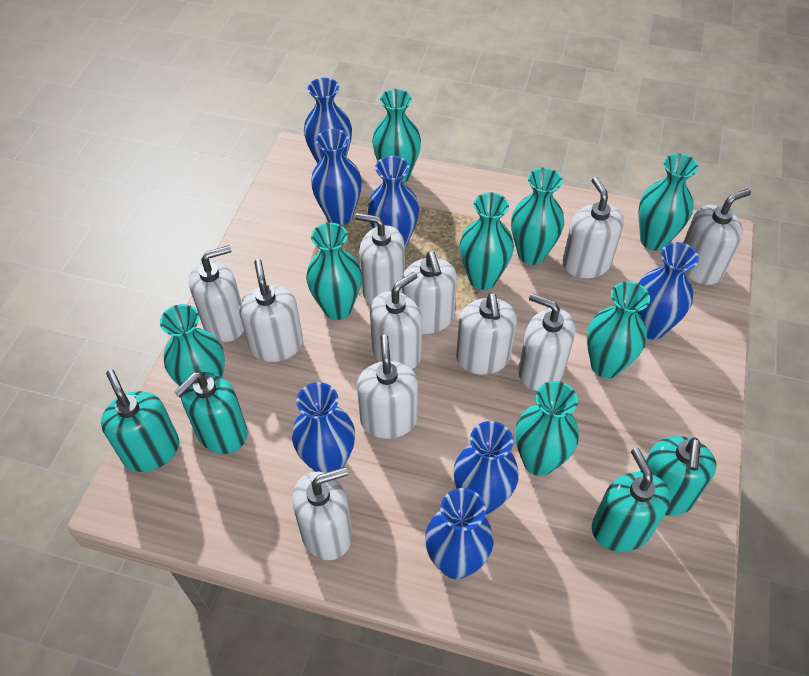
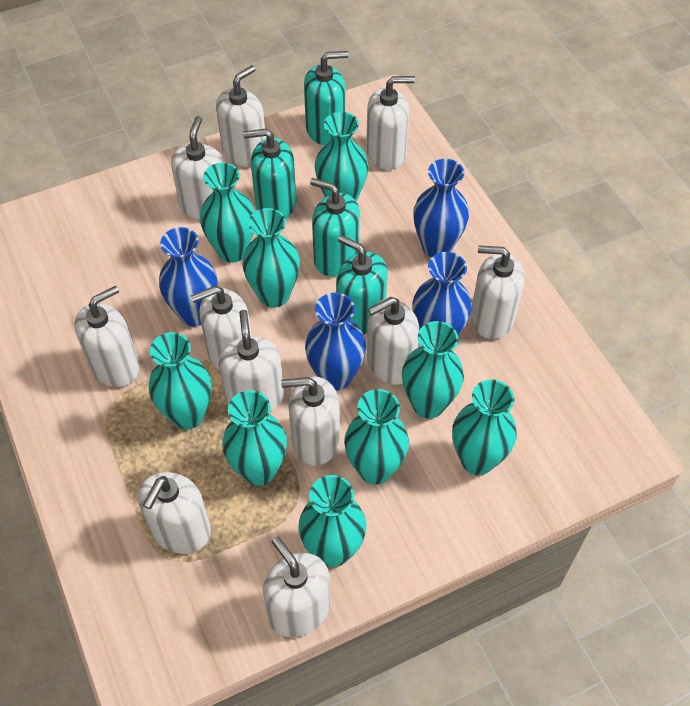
blue vase: 7 -> 4
turquoise vase: 8 -> 9

